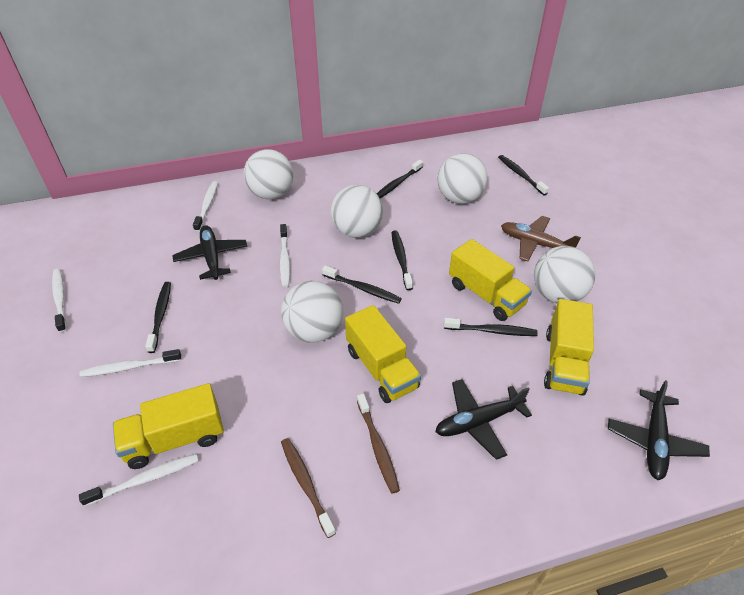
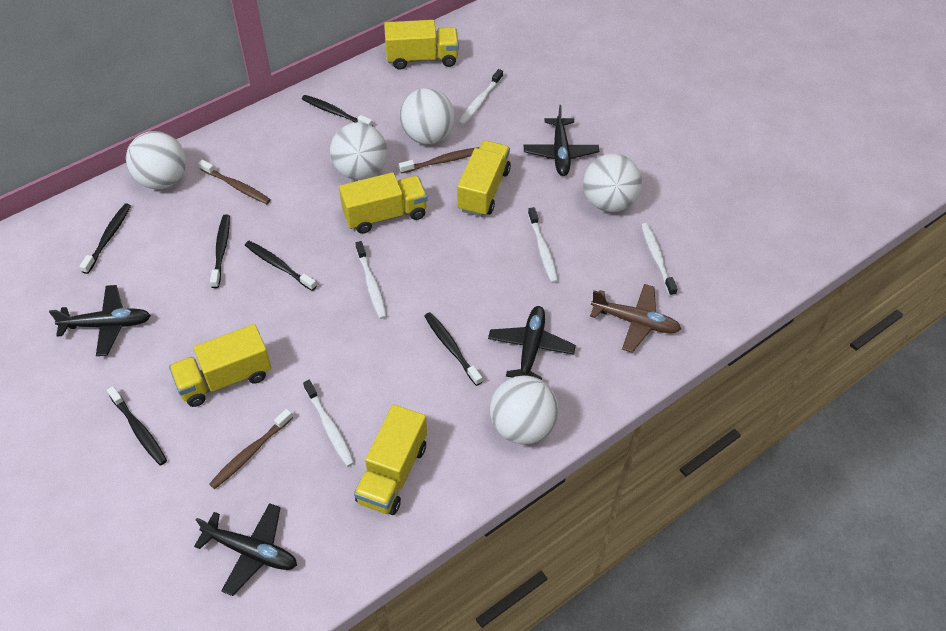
black plane: 3 -> 4
brown toothbrush: 2 -> 3
yellow truck: 4 -> 5

